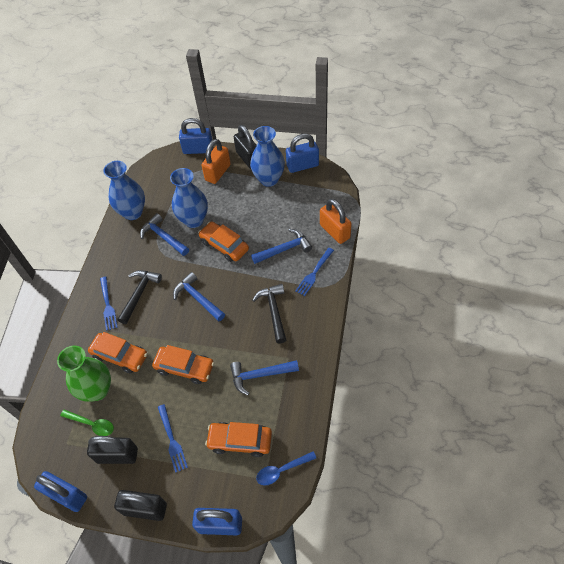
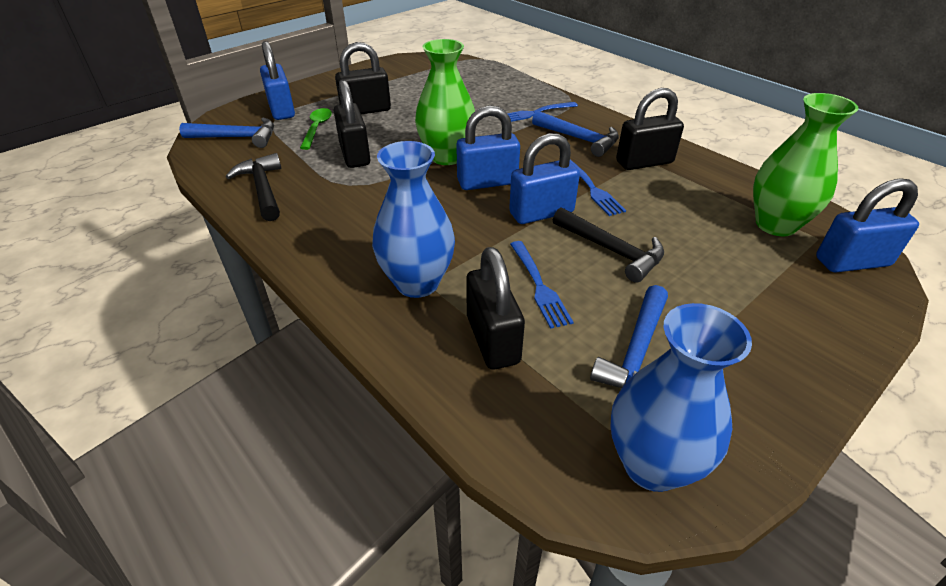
black padlock: 3 -> 4
blue hammer: 4 -> 3
blue spoon: 1 -> 0
blue vase: 3 -> 2
green vase: 1 -> 2
orange car: 4 -> 0
orange padlock: 2 -> 0

